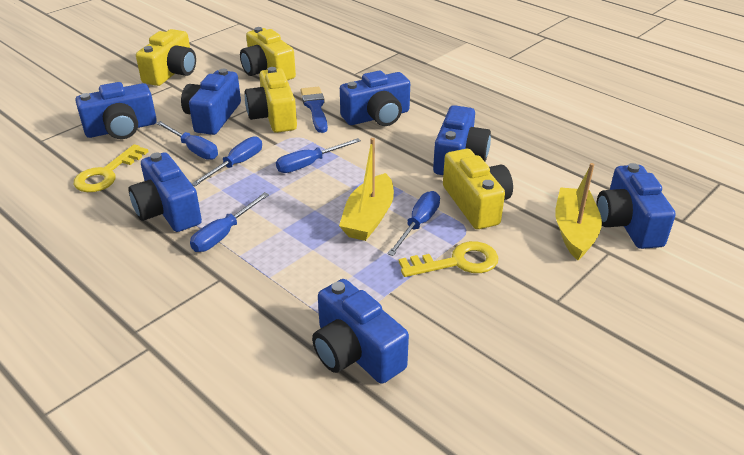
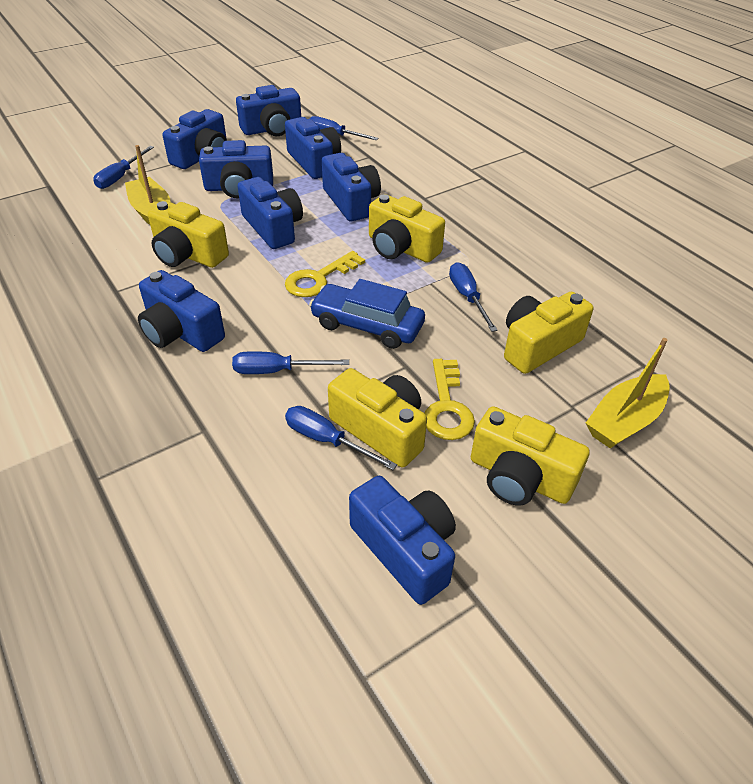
blue brush: 1 -> 0
blue camera: 7 -> 8
blue car: 0 -> 1
yellow camera: 4 -> 5

